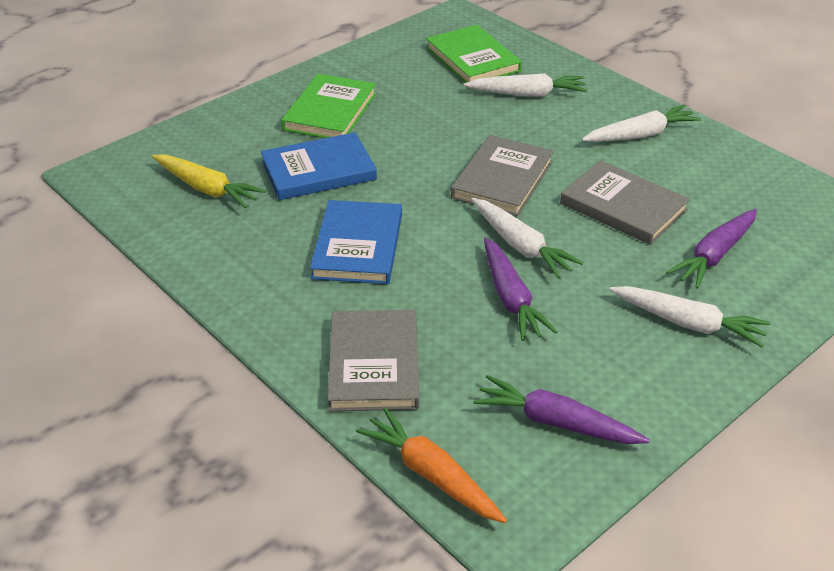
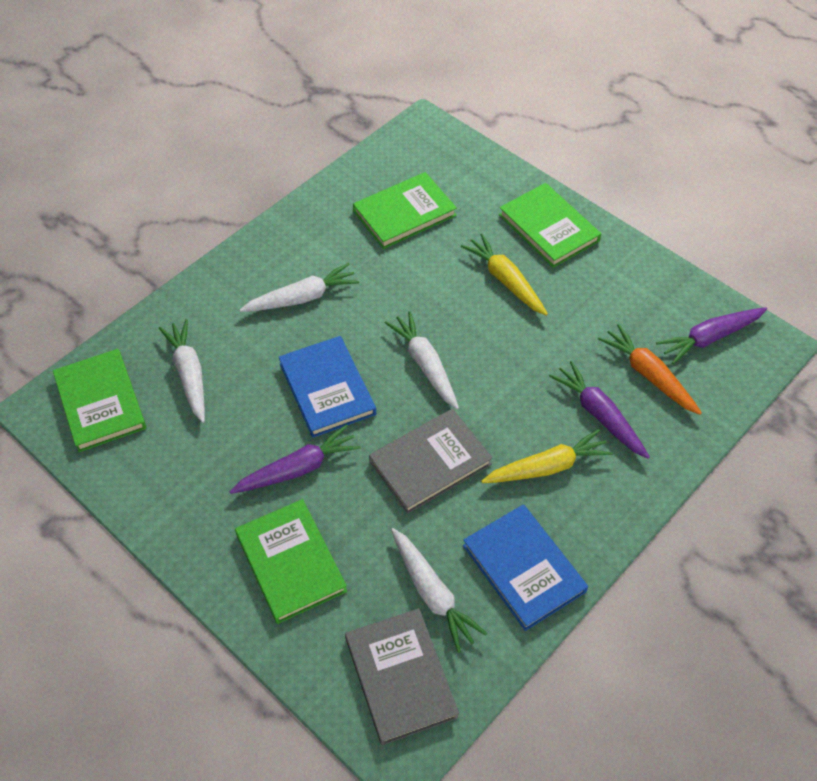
green book: 2 -> 4
grey book: 3 -> 2
yellow carrot: 1 -> 2

